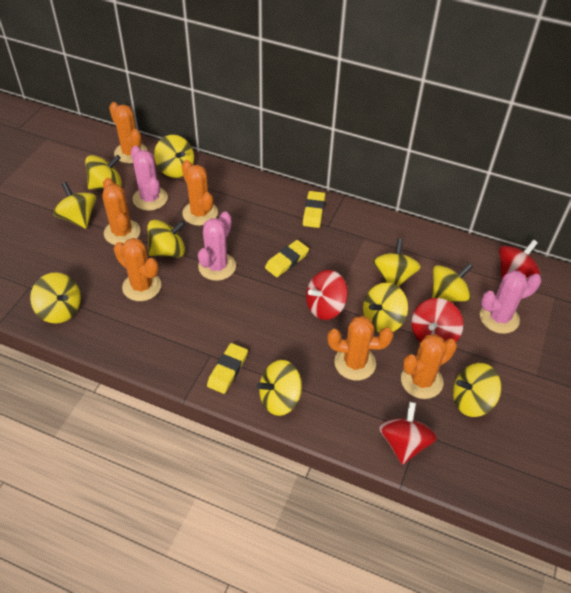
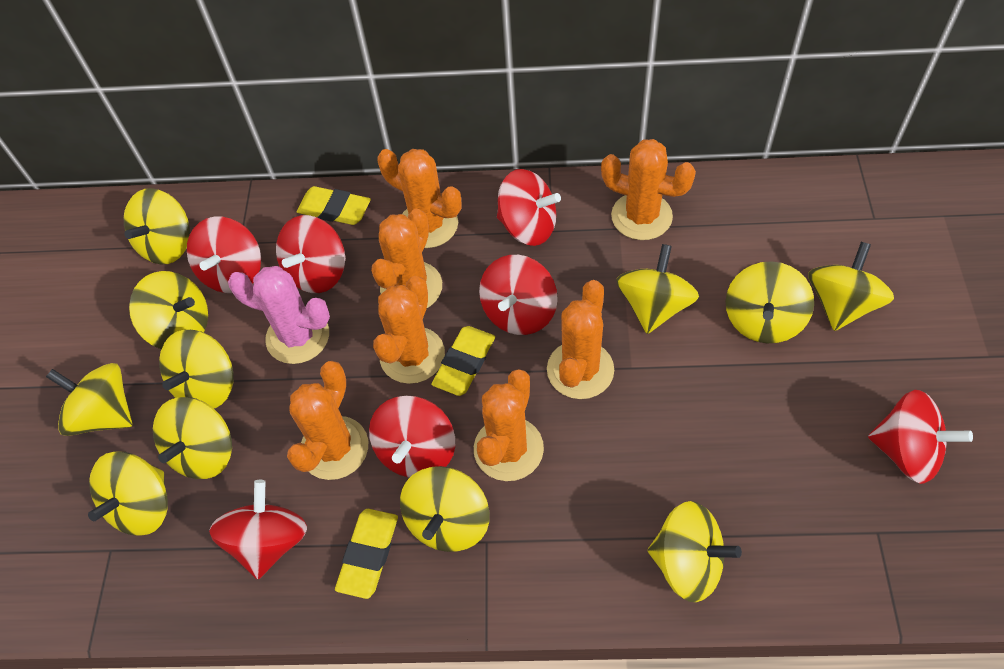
orange cactus: 6 -> 7
pink cactus: 3 -> 1
red spinning top: 4 -> 7
yellow spinning top: 10 -> 11

